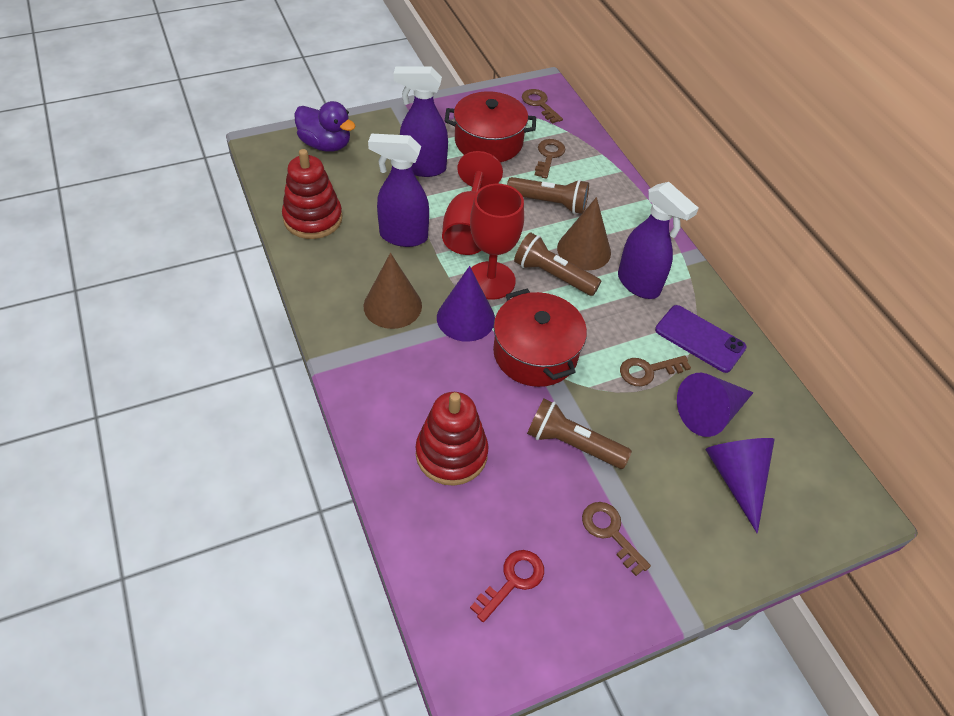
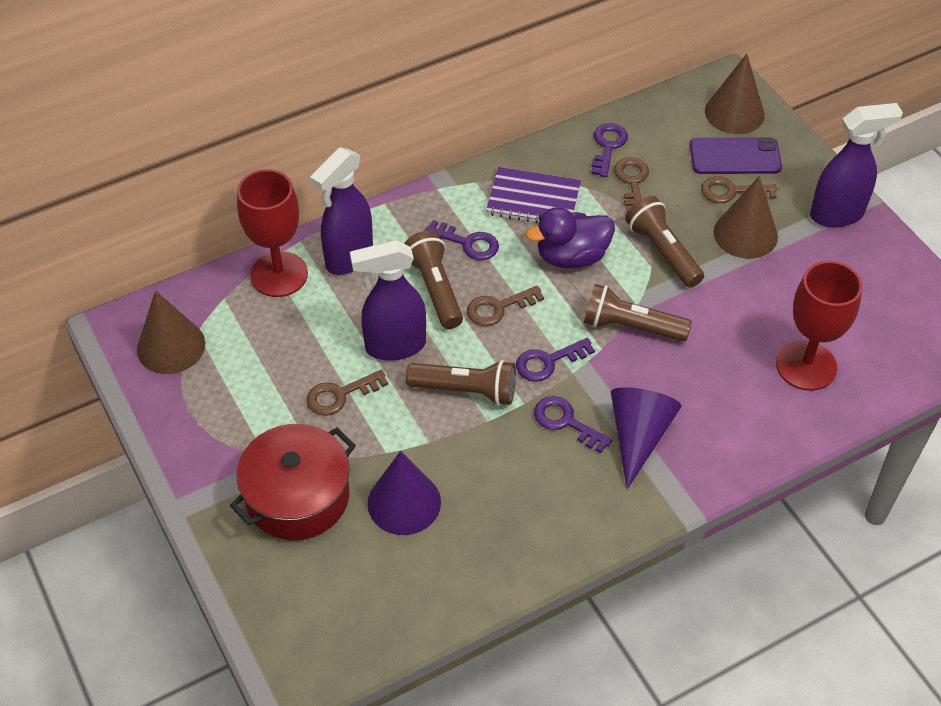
brown cone: 2 -> 3
brown flashlight: 3 -> 4
purple cone: 3 -> 2
purple key: 0 -> 4
purple notebook: 0 -> 1
red key: 1 -> 0
red pot: 2 -> 1
red stacking toy: 2 -> 0

